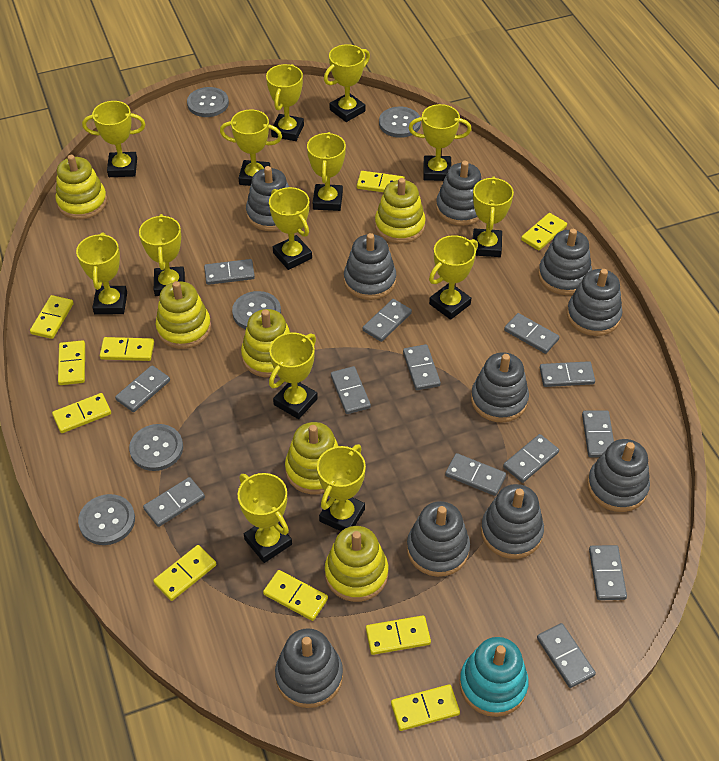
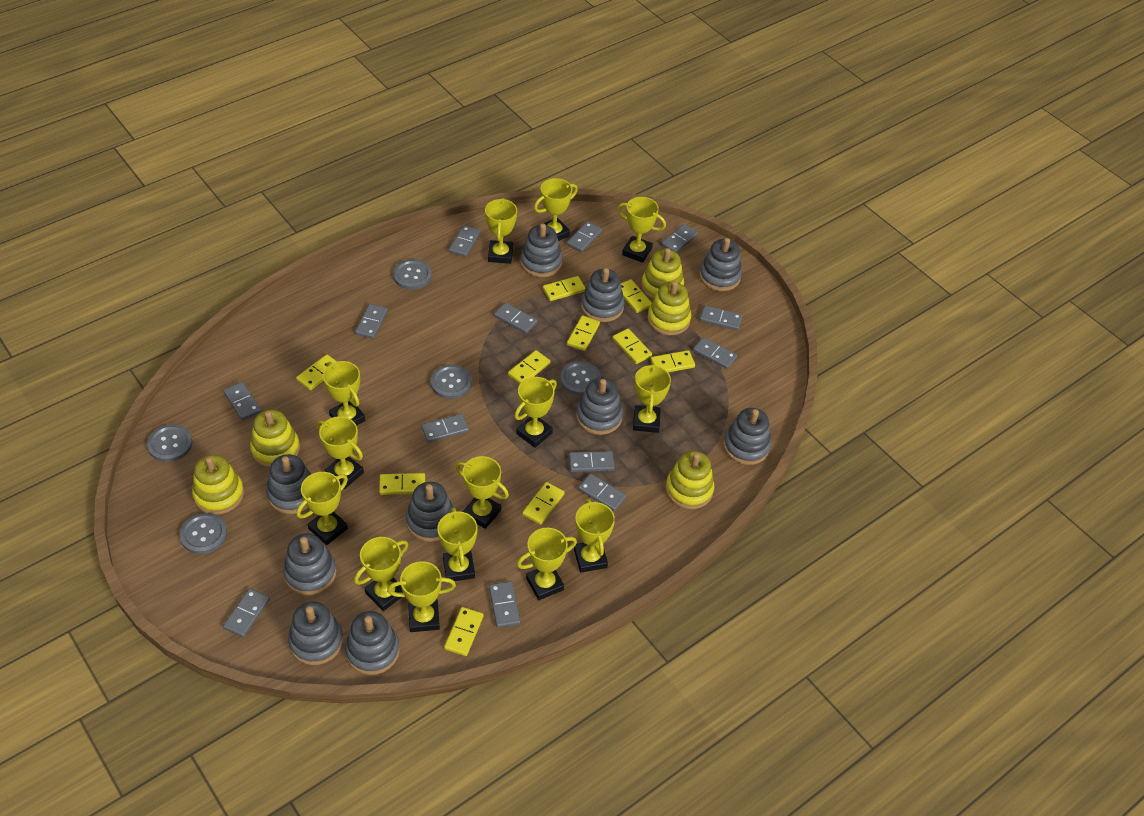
turquoise stacking toy: 1 -> 0
yellow stacking toy: 6 -> 5

